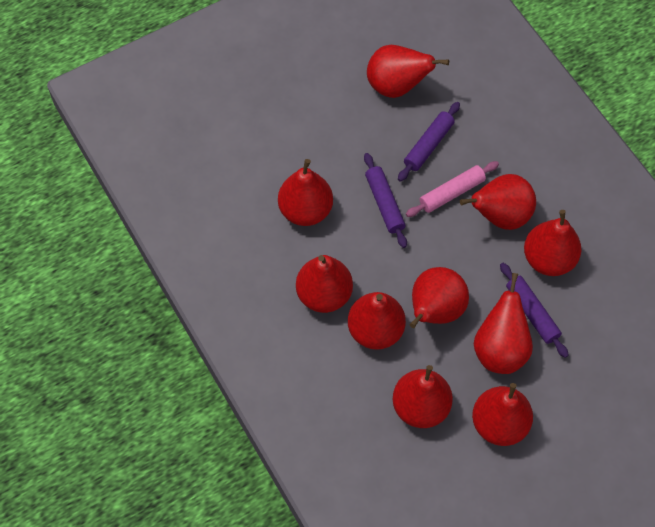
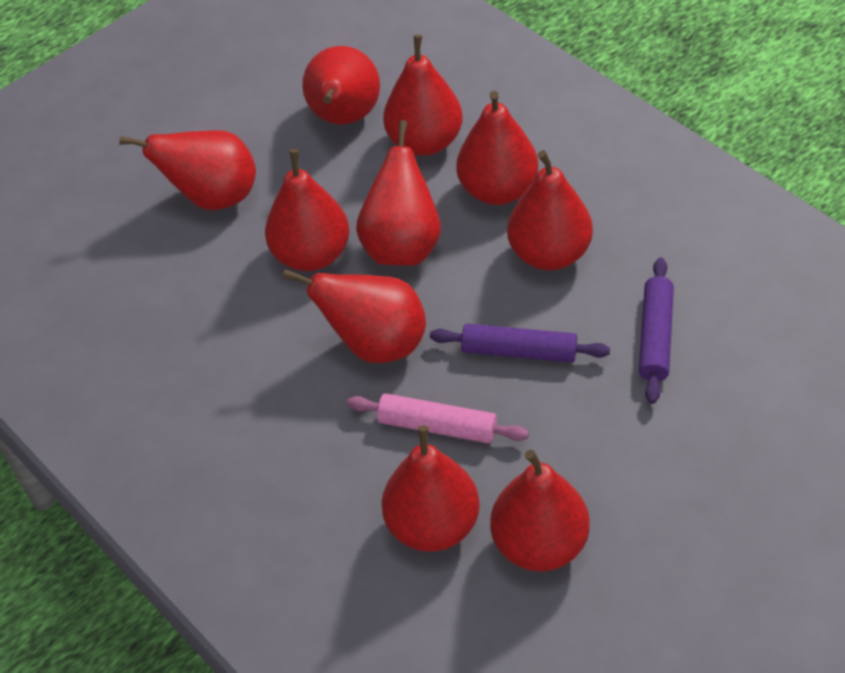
purple rolling pin: 3 -> 2

